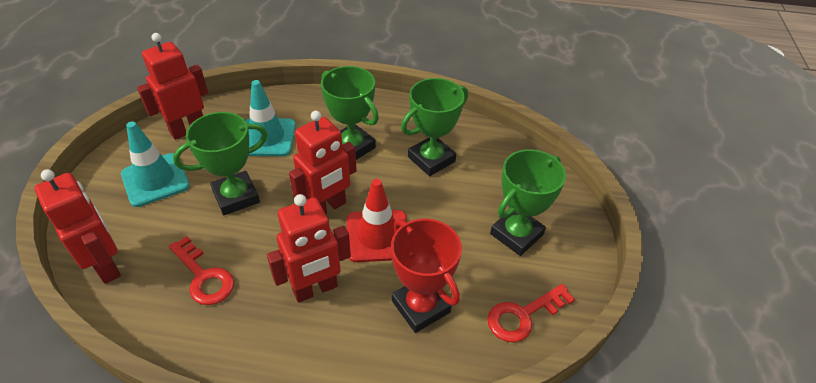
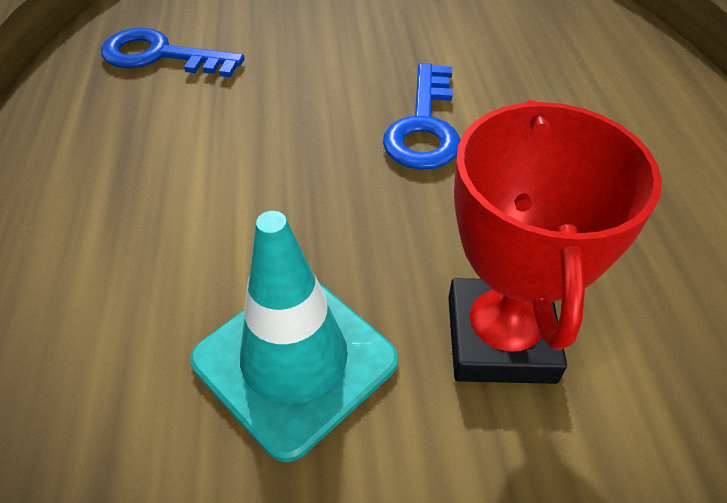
blue key: 0 -> 2
green trophy: 4 -> 0
red key: 2 -> 0
red robot: 4 -> 0
red traffic cone: 1 -> 0
turquoise traffic cone: 2 -> 1

